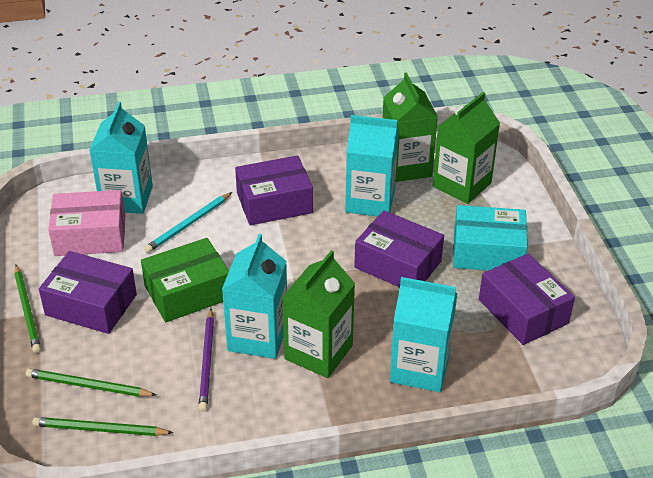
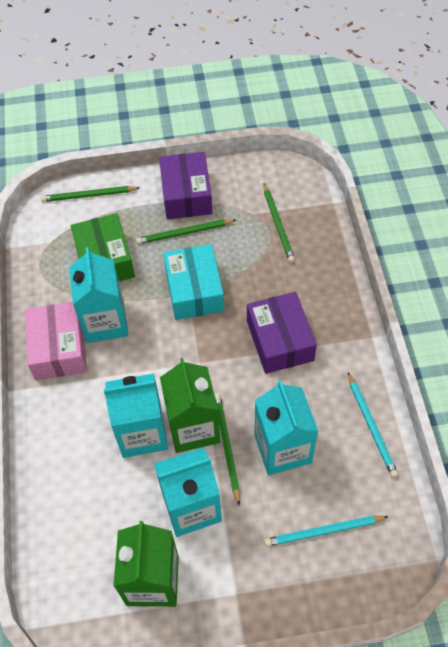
green carton: 3 -> 2
green pencil: 3 -> 4
purple box: 4 -> 2
purple pencil: 1 -> 0
turquoise pencil: 1 -> 2

